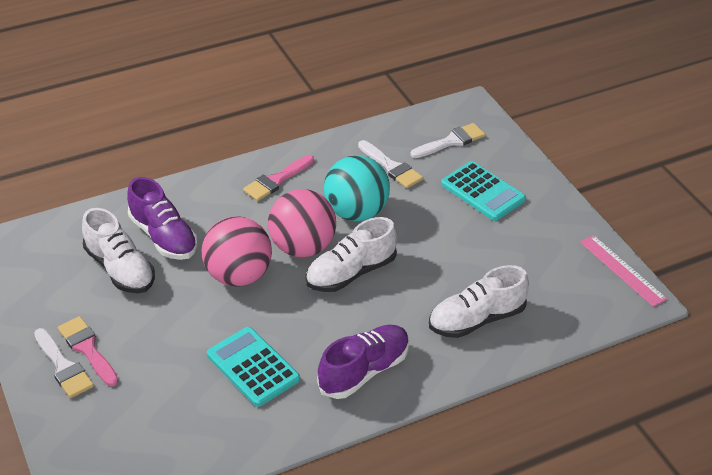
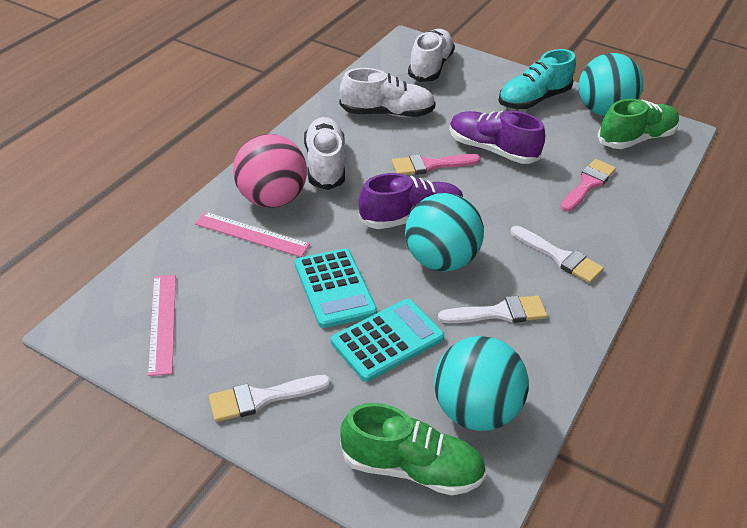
green shoe: 0 -> 2
pink ball: 2 -> 1
pink ruler: 1 -> 2
turquoise ball: 1 -> 3
turquoise shoe: 0 -> 1

